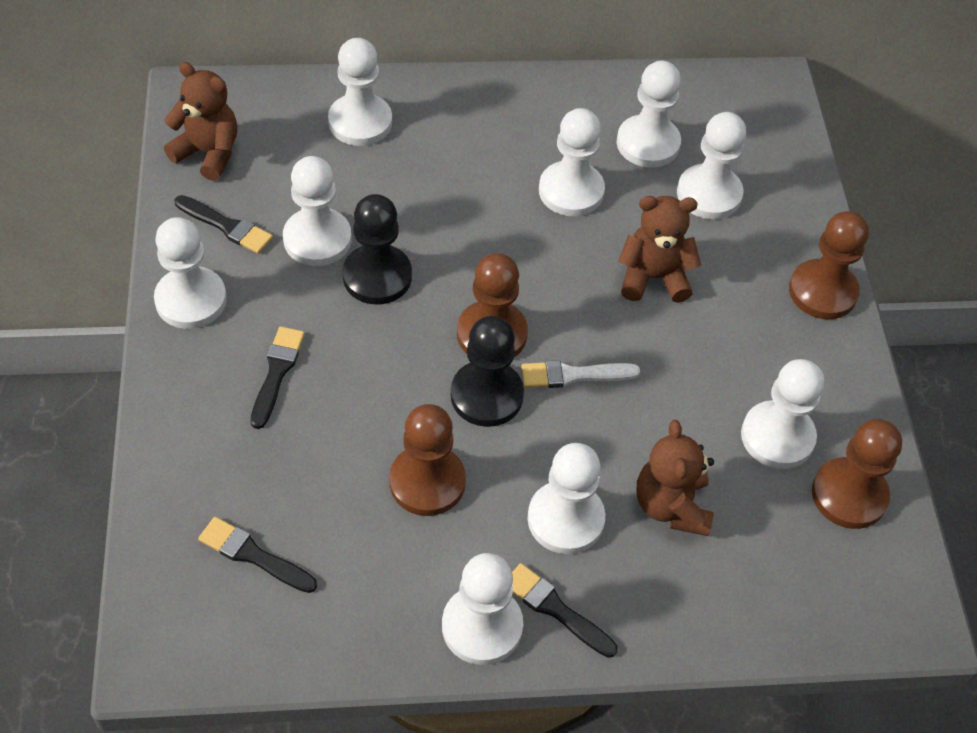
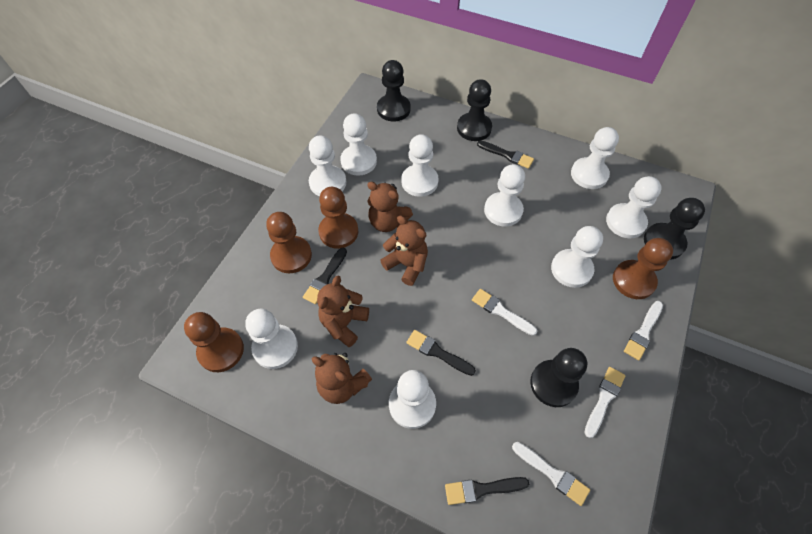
black pawn: 2 -> 4
brown teddy bear: 3 -> 4
white brush: 1 -> 4

